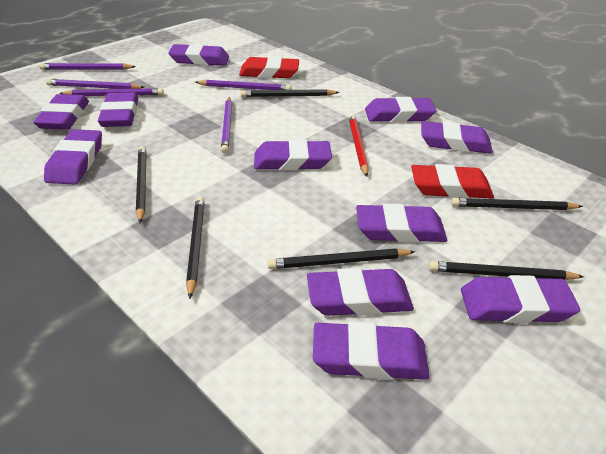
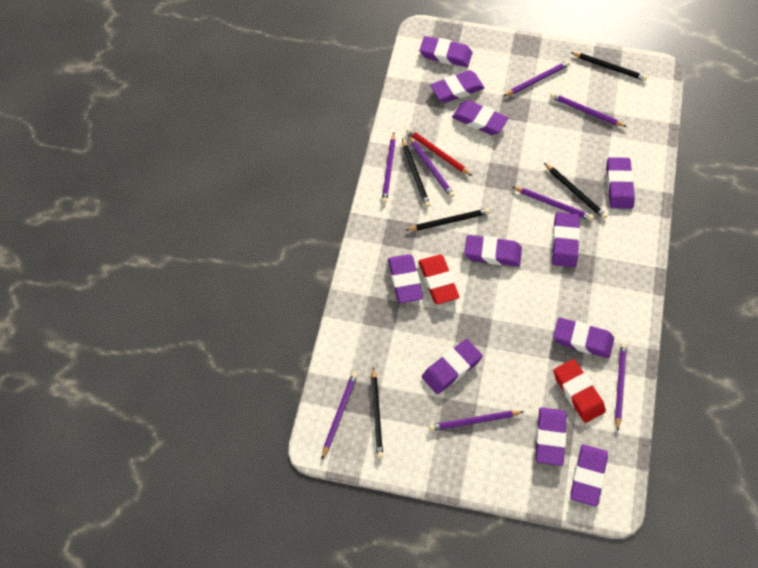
black pencil: 6 -> 5
purple pencil: 5 -> 8

